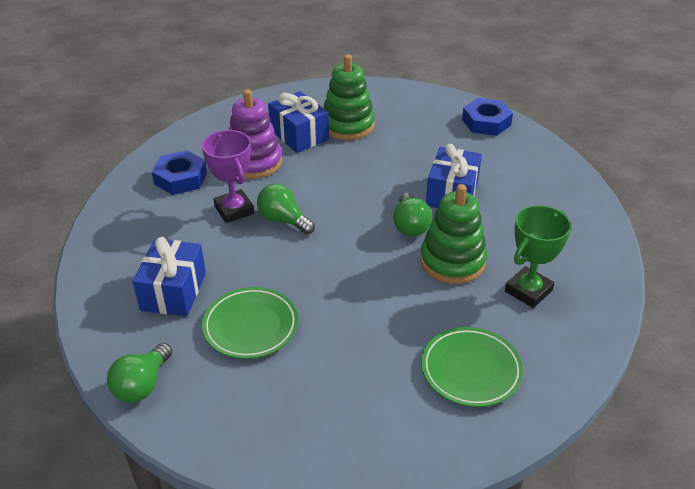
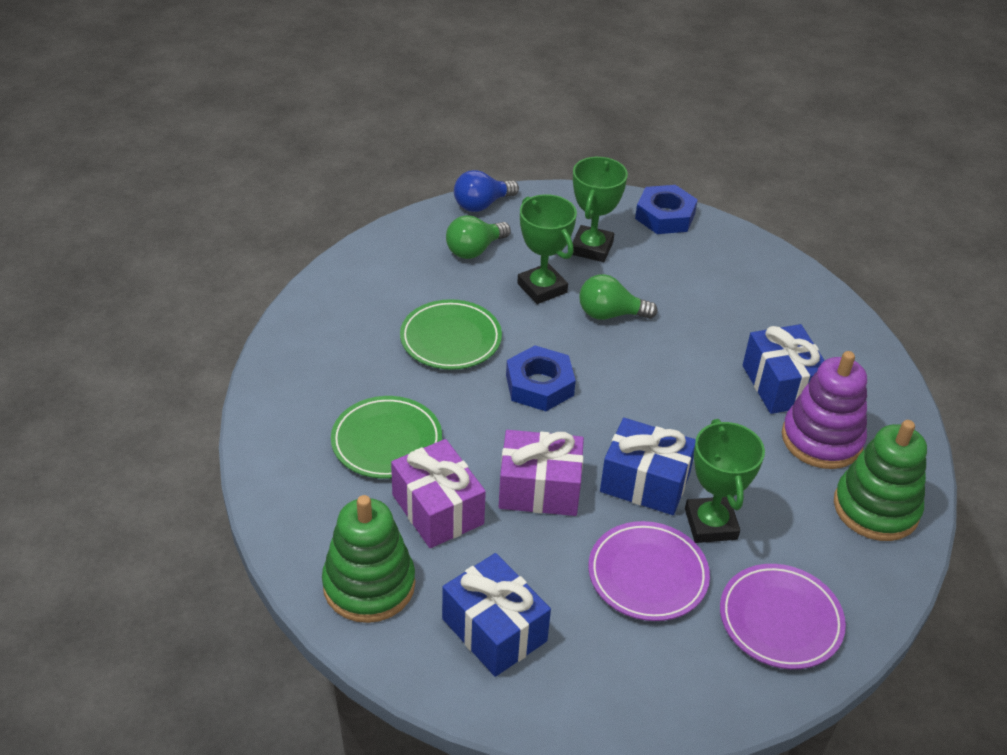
blue light bulb: 0 -> 1
green light bulb: 3 -> 2
green trophy: 1 -> 3
purple gift: 0 -> 2
purple plate: 0 -> 2
purple trophy: 1 -> 0

